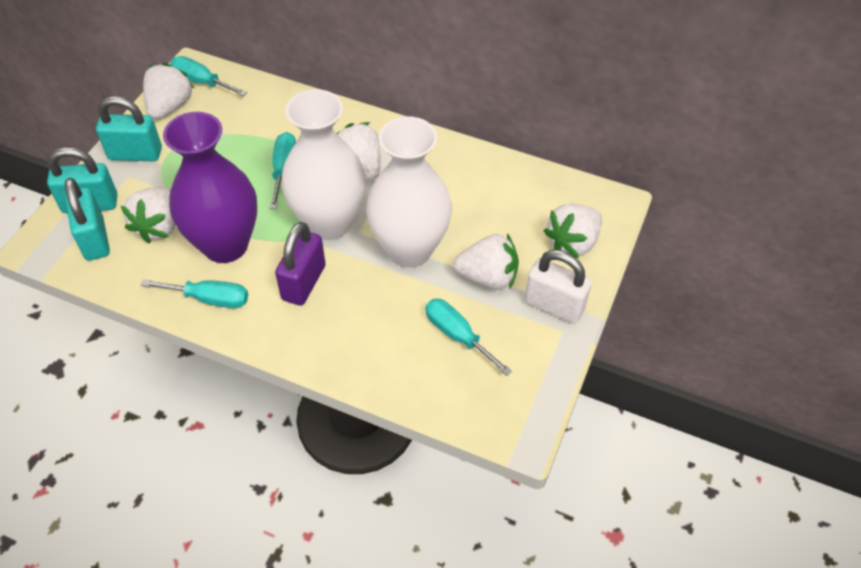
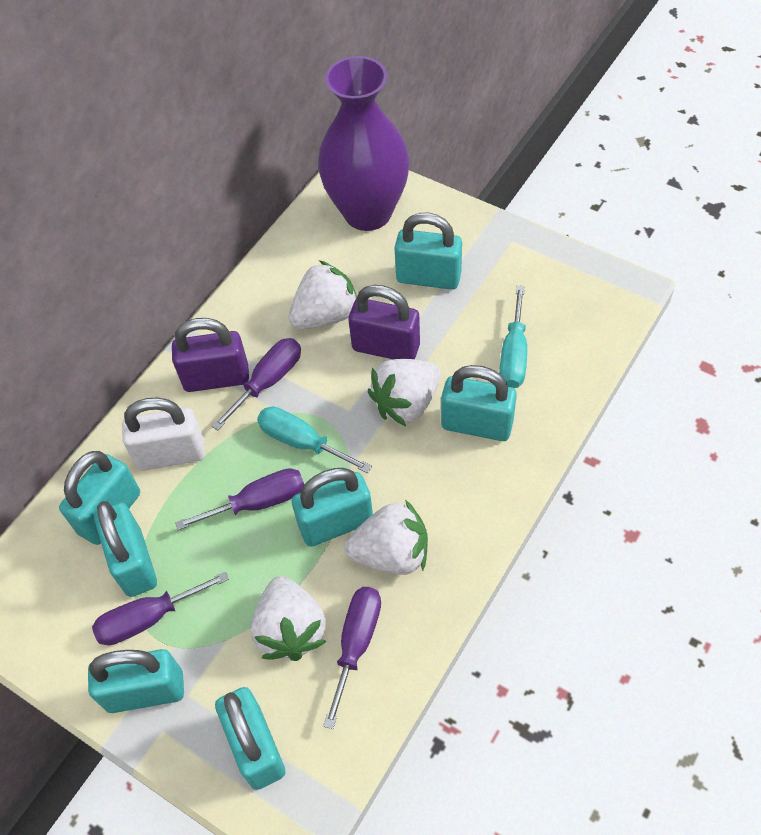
purple padlock: 1 -> 2
purple screwdriver: 0 -> 4
turquoise padlock: 3 -> 7
turquoise screwdriver: 4 -> 2
white strawberry: 5 -> 4
white vase: 2 -> 0

